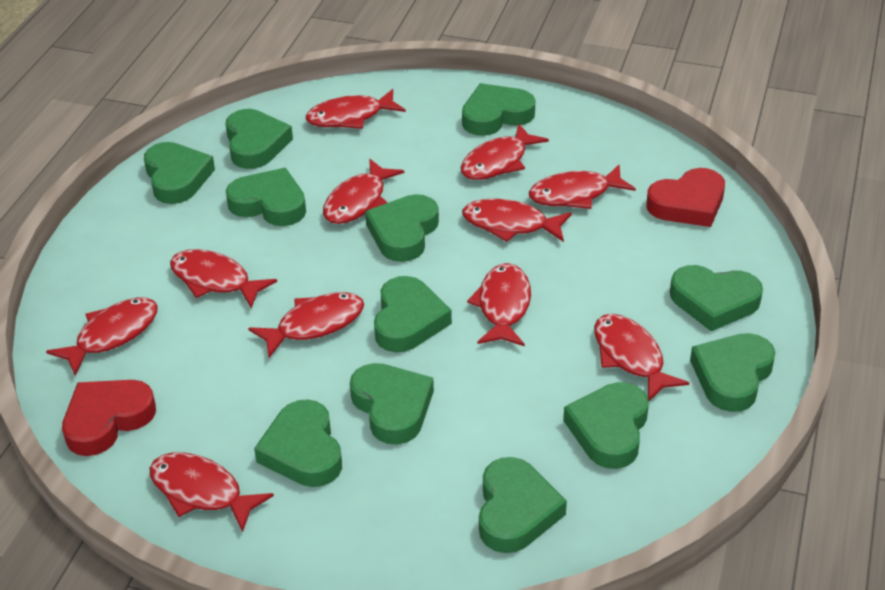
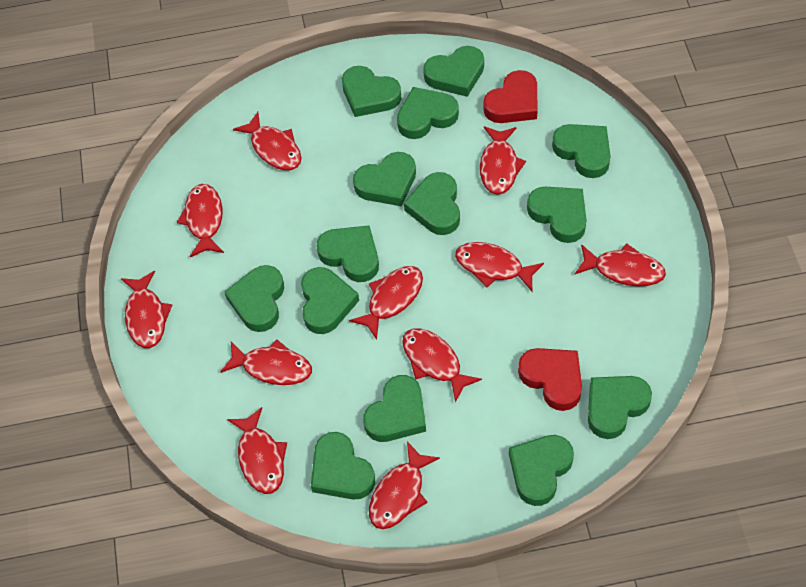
green heart: 12 -> 14

